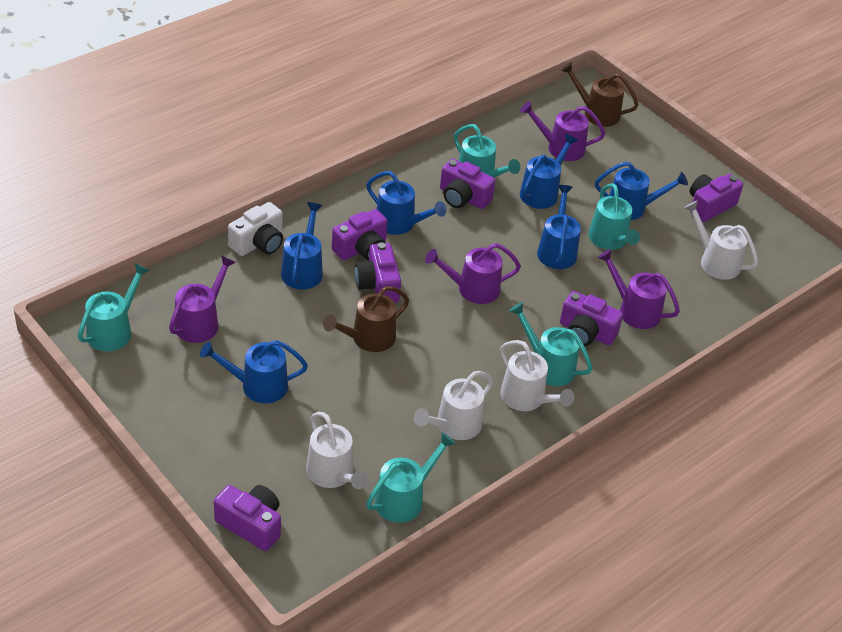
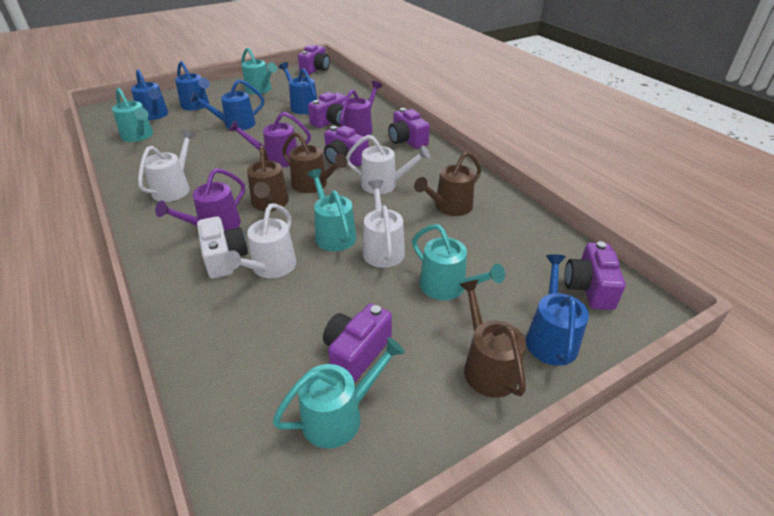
blue watering can: 6 -> 5
brown watering can: 2 -> 4
purple watering can: 4 -> 3

